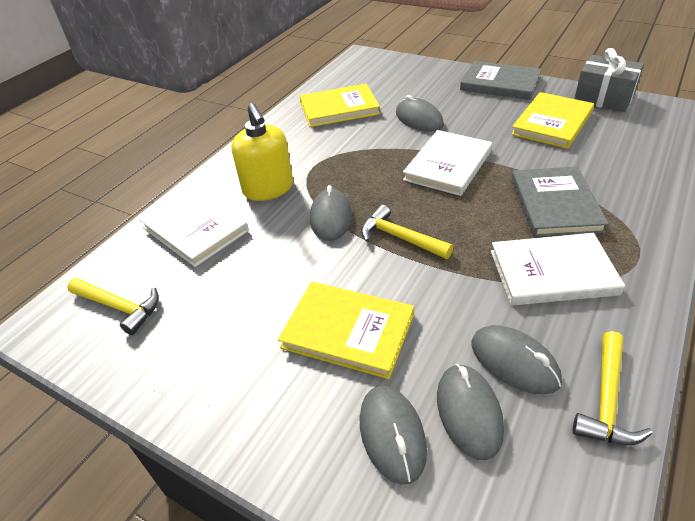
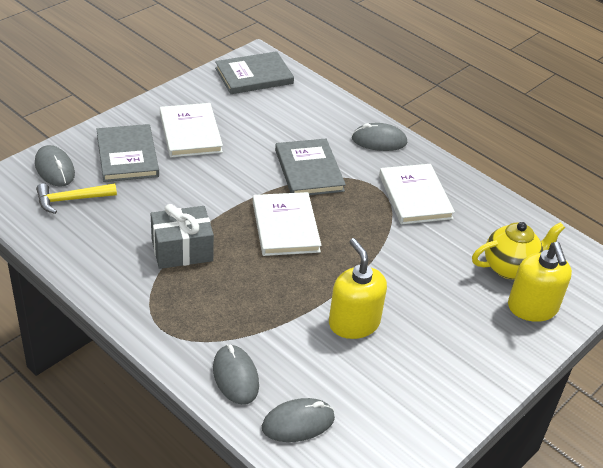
grey book: 2 -> 3
grey mouse: 5 -> 4
yellow book: 3 -> 0
yellow hammer: 3 -> 1
yellow soap dispenser: 1 -> 2
yellow teapot: 0 -> 1

